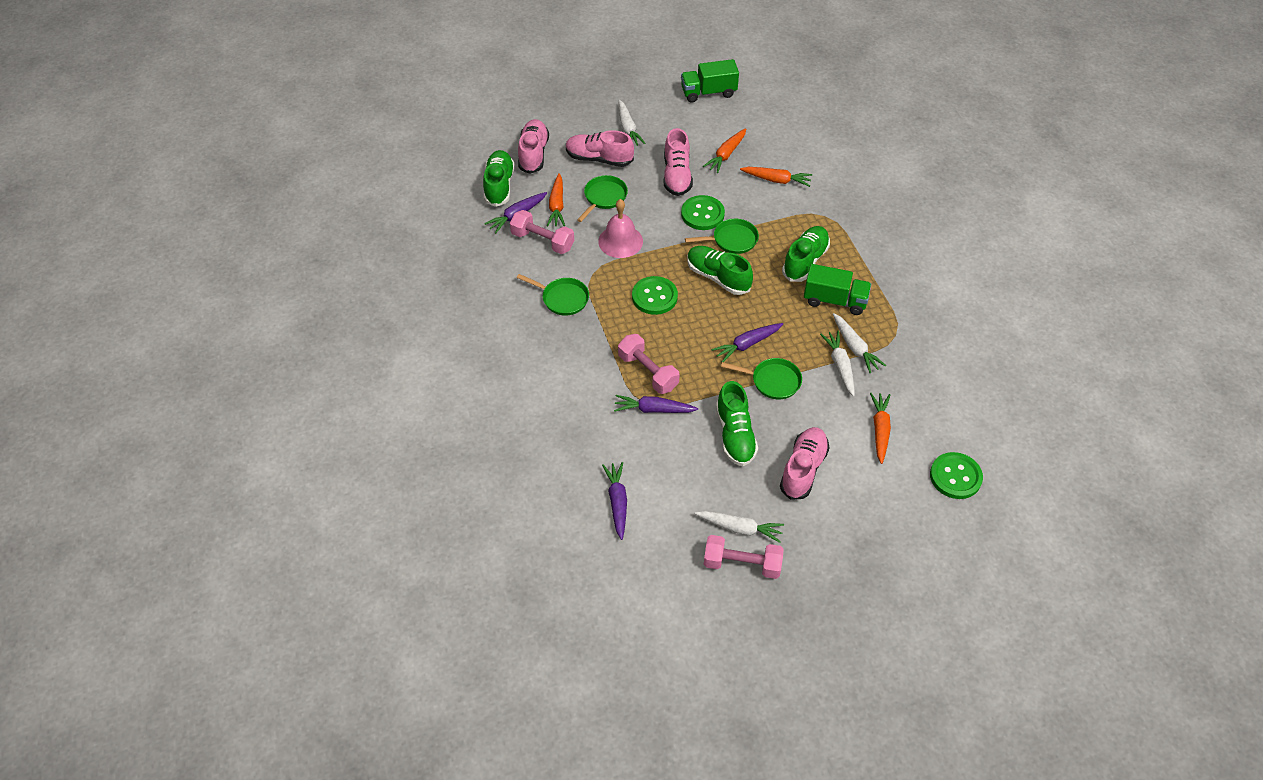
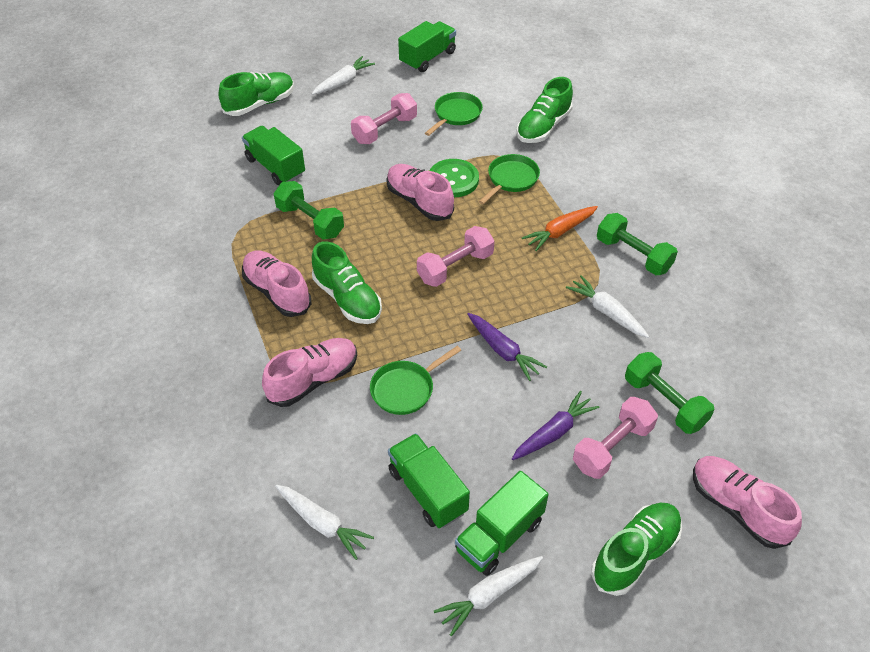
green button: 3 -> 1
green dumbbell: 0 -> 3
green pan: 4 -> 3
green truck: 2 -> 4
orange carrot: 4 -> 1
pink bell: 1 -> 0
purple carrot: 4 -> 2

